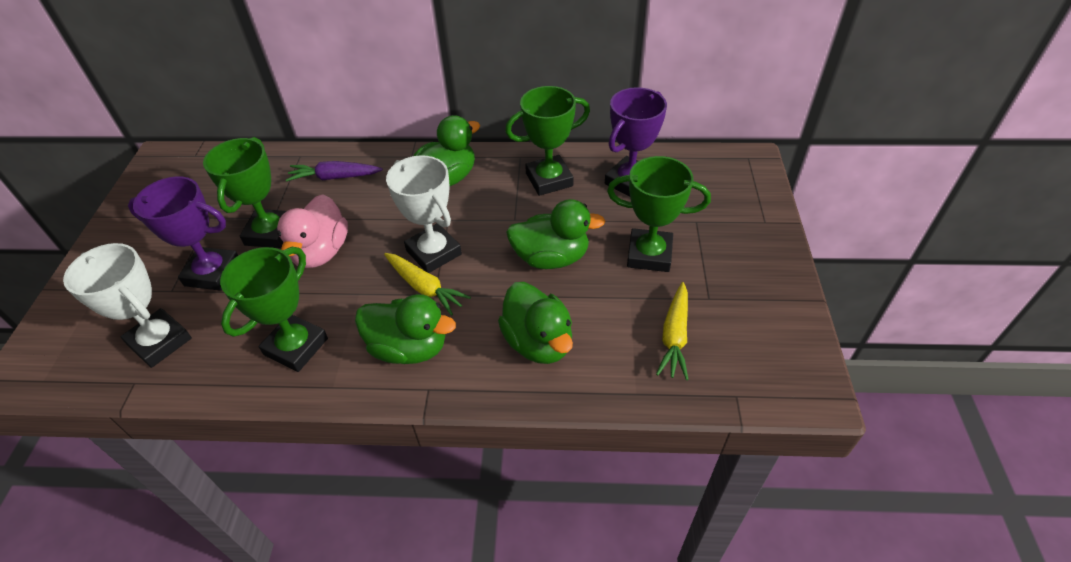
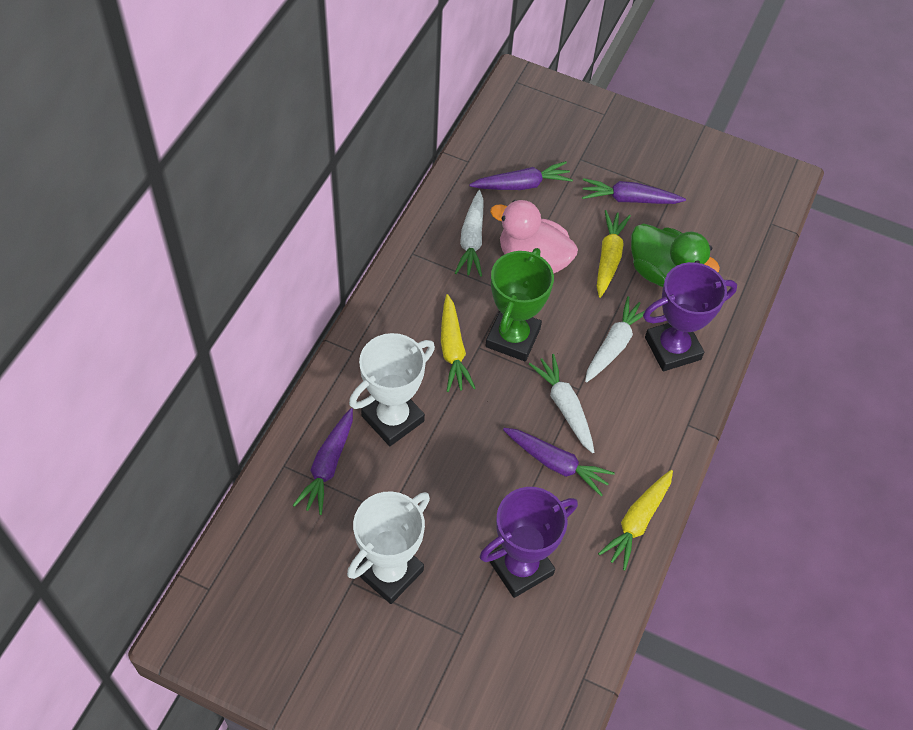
green duck: 4 -> 1
green trophy: 4 -> 1
purple carrot: 1 -> 4
white carrot: 0 -> 3
yellow carrot: 2 -> 3

